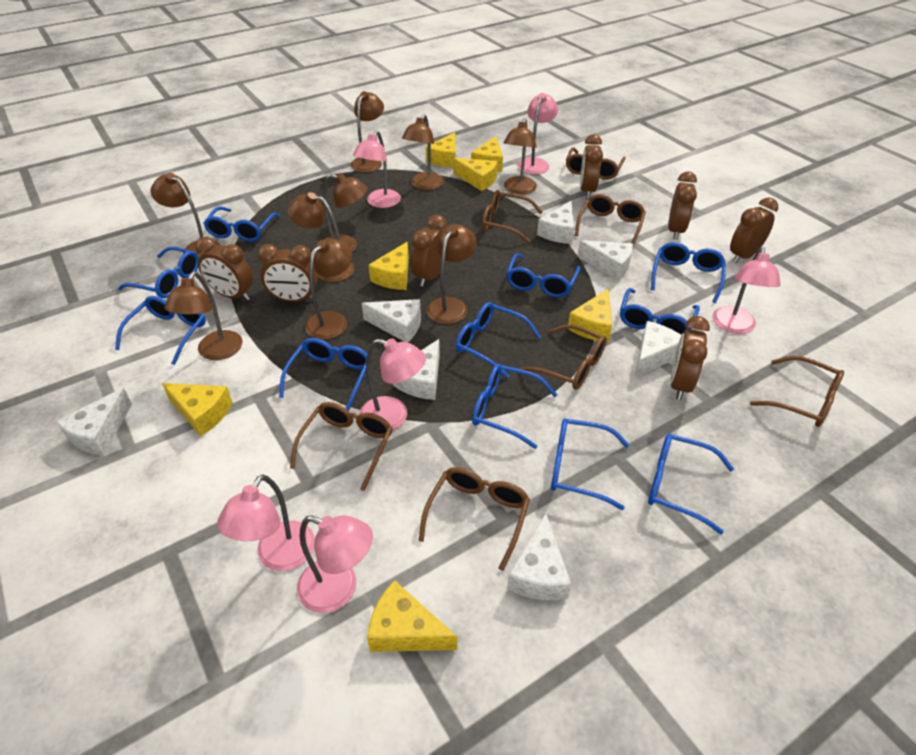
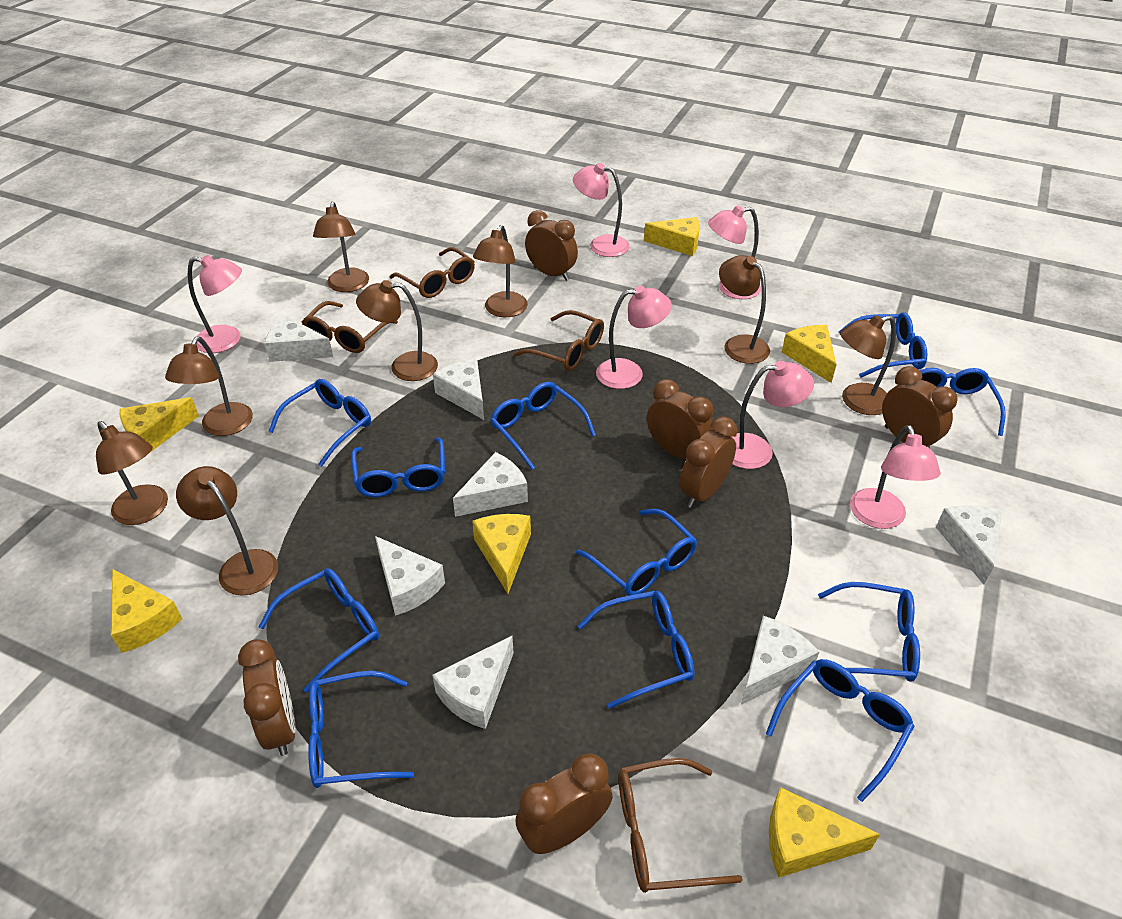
brown clock: 7 -> 6
brown glasses: 7 -> 4
brown lamp: 9 -> 8
yellow cheese: 7 -> 6

